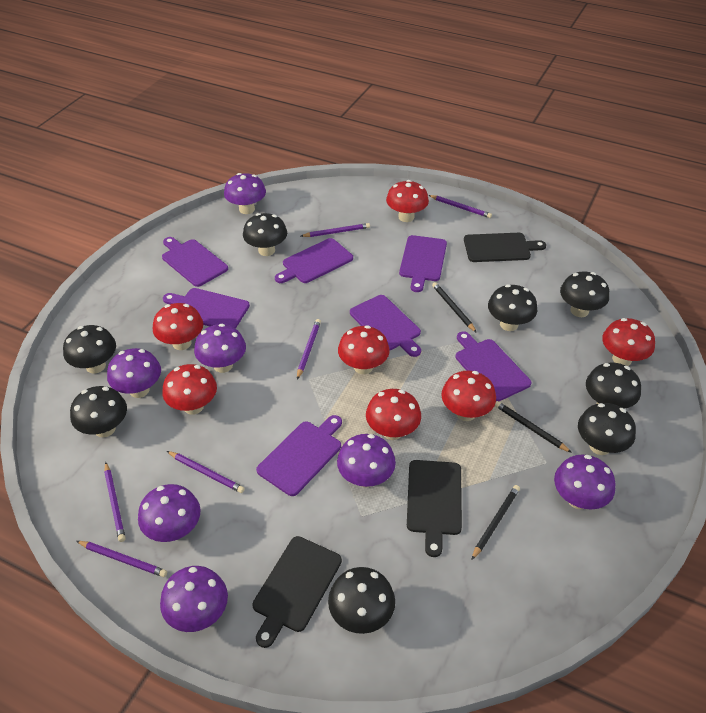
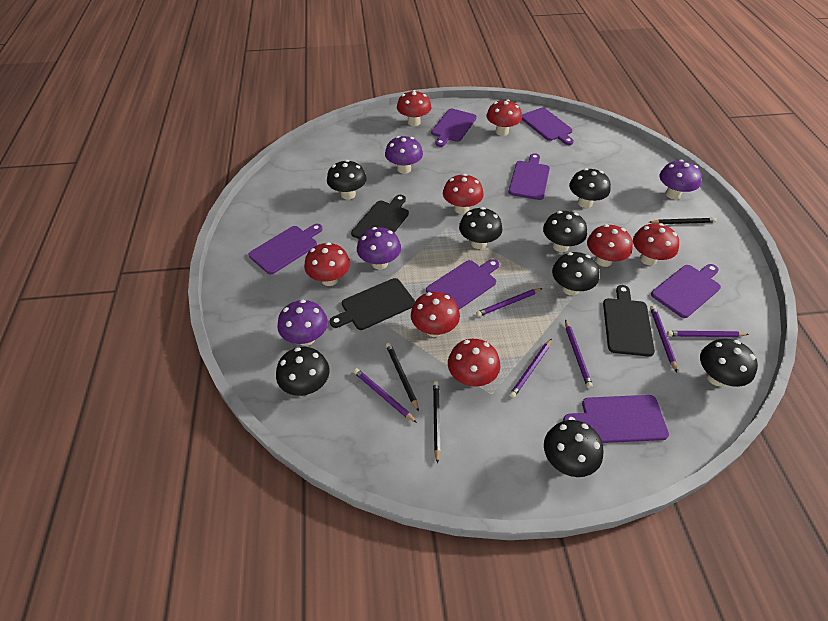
purple mushroom: 7 -> 4
red mushroom: 7 -> 8

